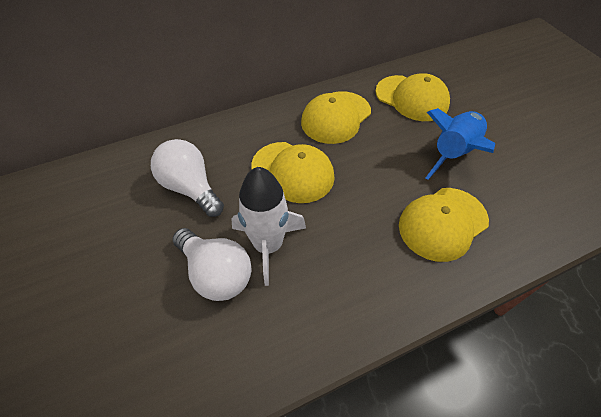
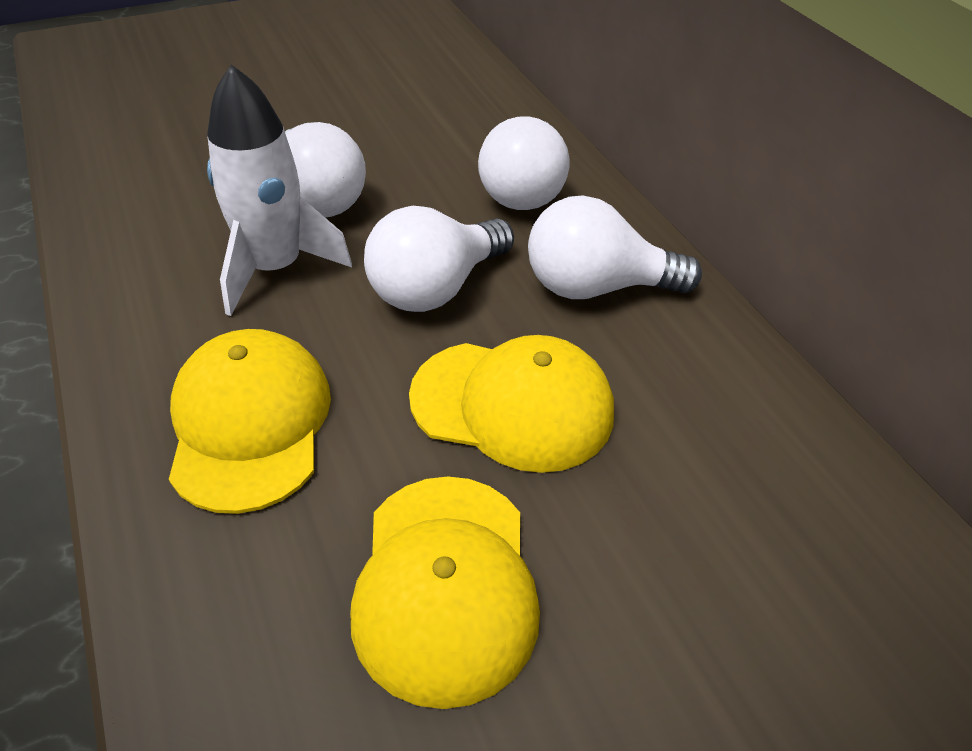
blue rocket: 1 -> 0
white light bulb: 2 -> 4
yellow cap: 4 -> 3

